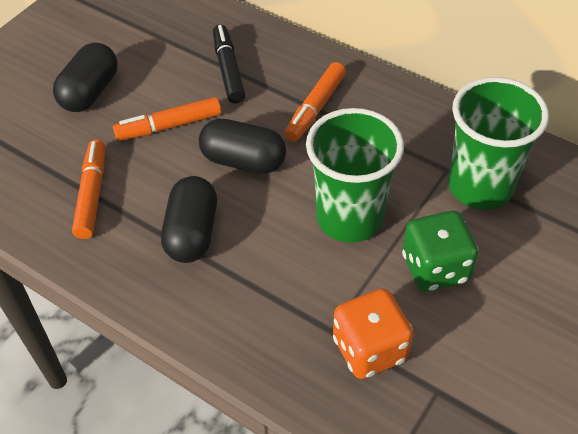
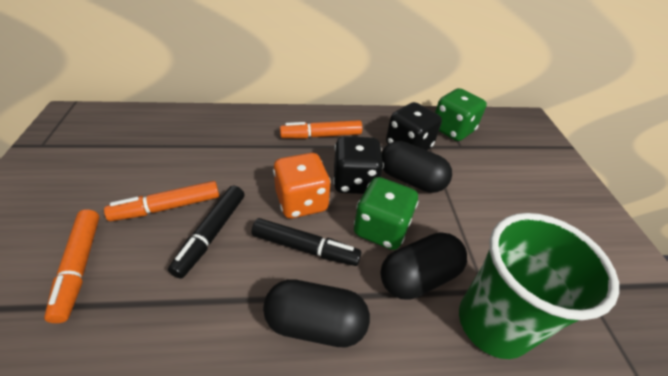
black dice: 0 -> 2
black marker: 1 -> 2
green cup: 2 -> 1
green dice: 1 -> 2

